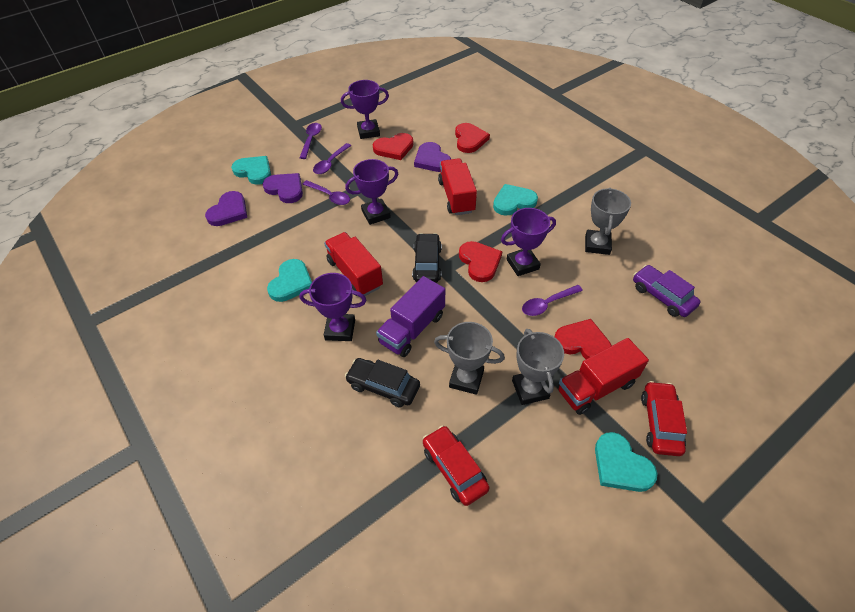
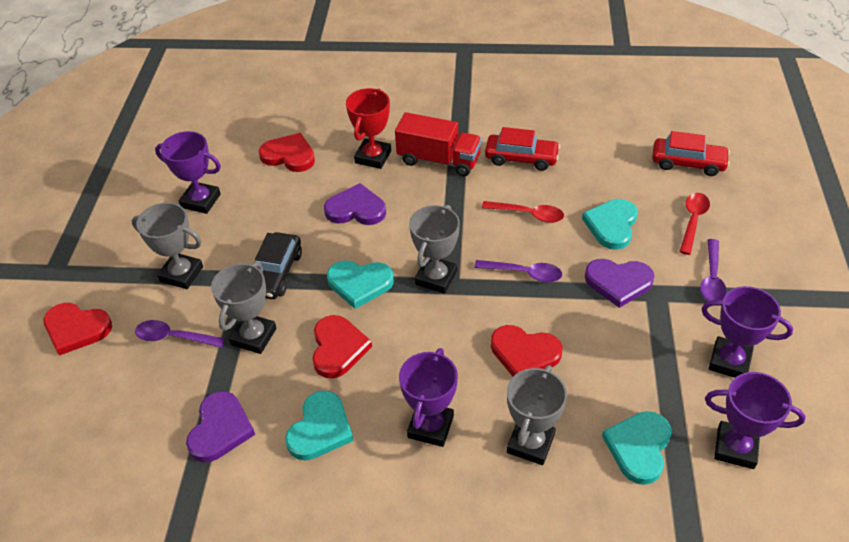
black car: 2 -> 1
grey trophy: 3 -> 4
purple car: 1 -> 0
purple spoon: 4 -> 3
purple truck: 1 -> 0
red spoon: 0 -> 2
red trophy: 0 -> 1
red truck: 3 -> 1

